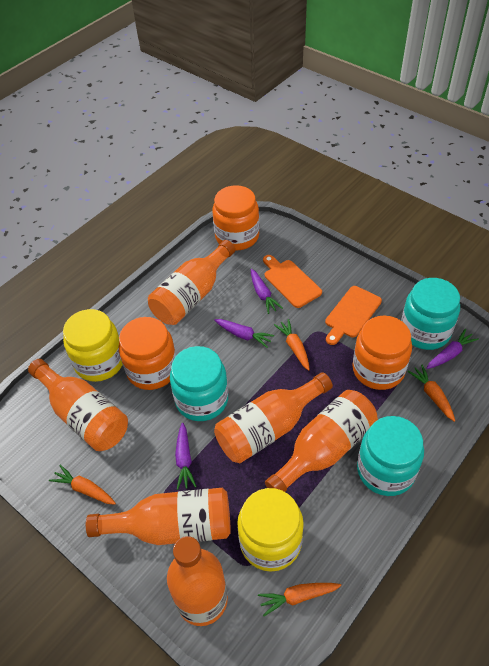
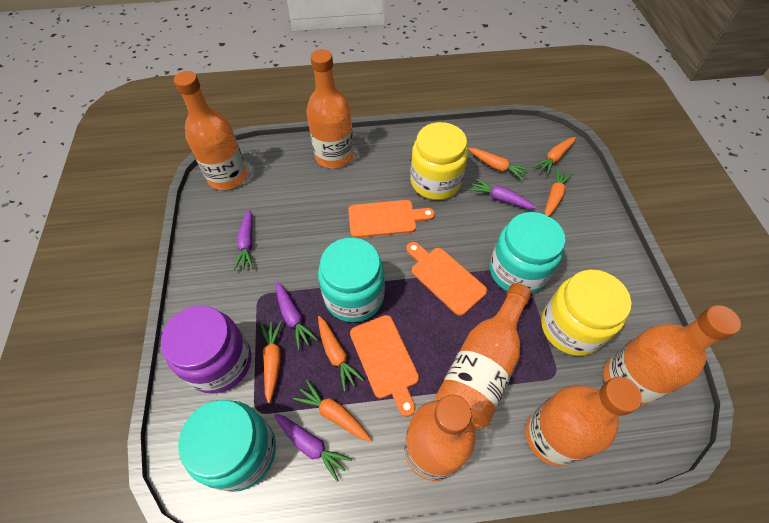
orange carrot: 4 -> 6
orange cutting board: 2 -> 3
orange jar: 3 -> 0
purple jar: 0 -> 1

